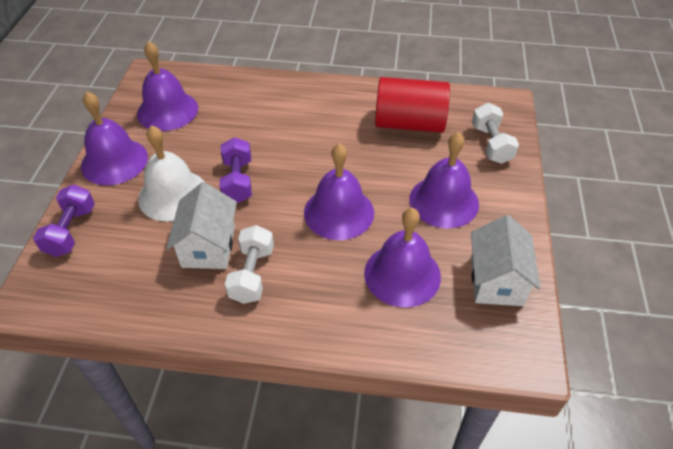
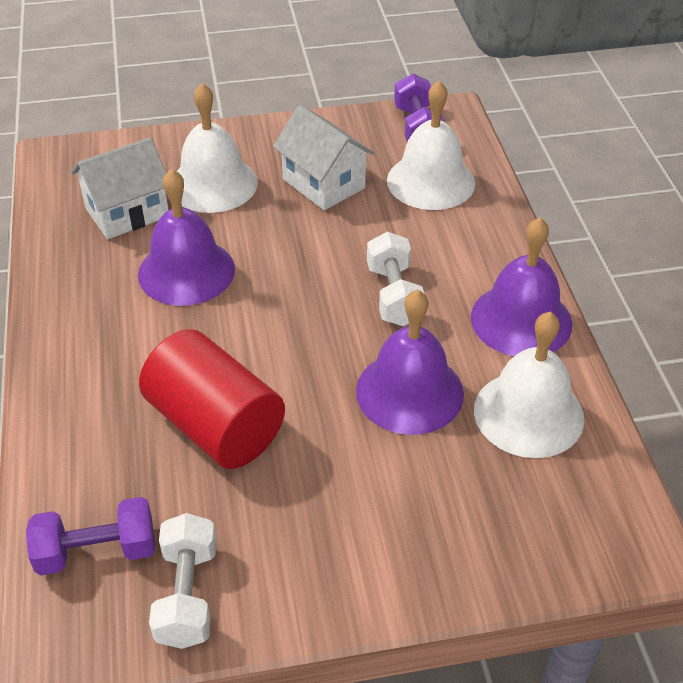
purple bell: 5 -> 3
white bell: 1 -> 3

